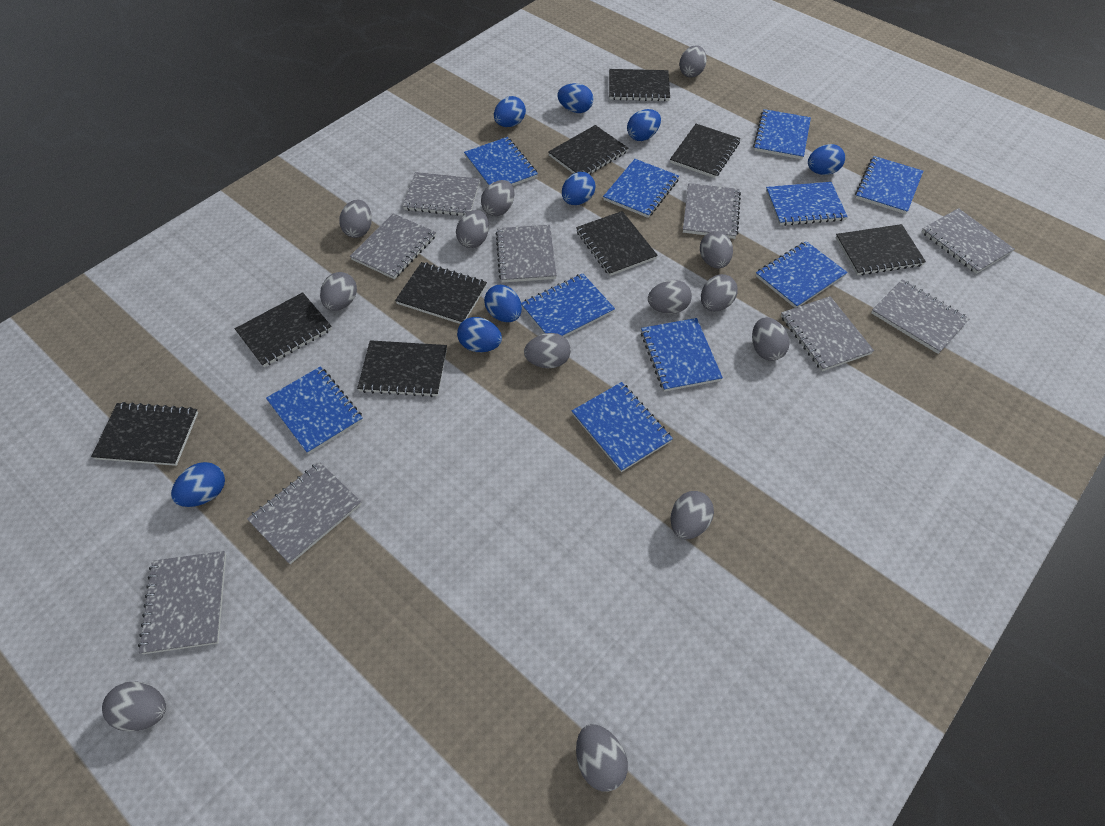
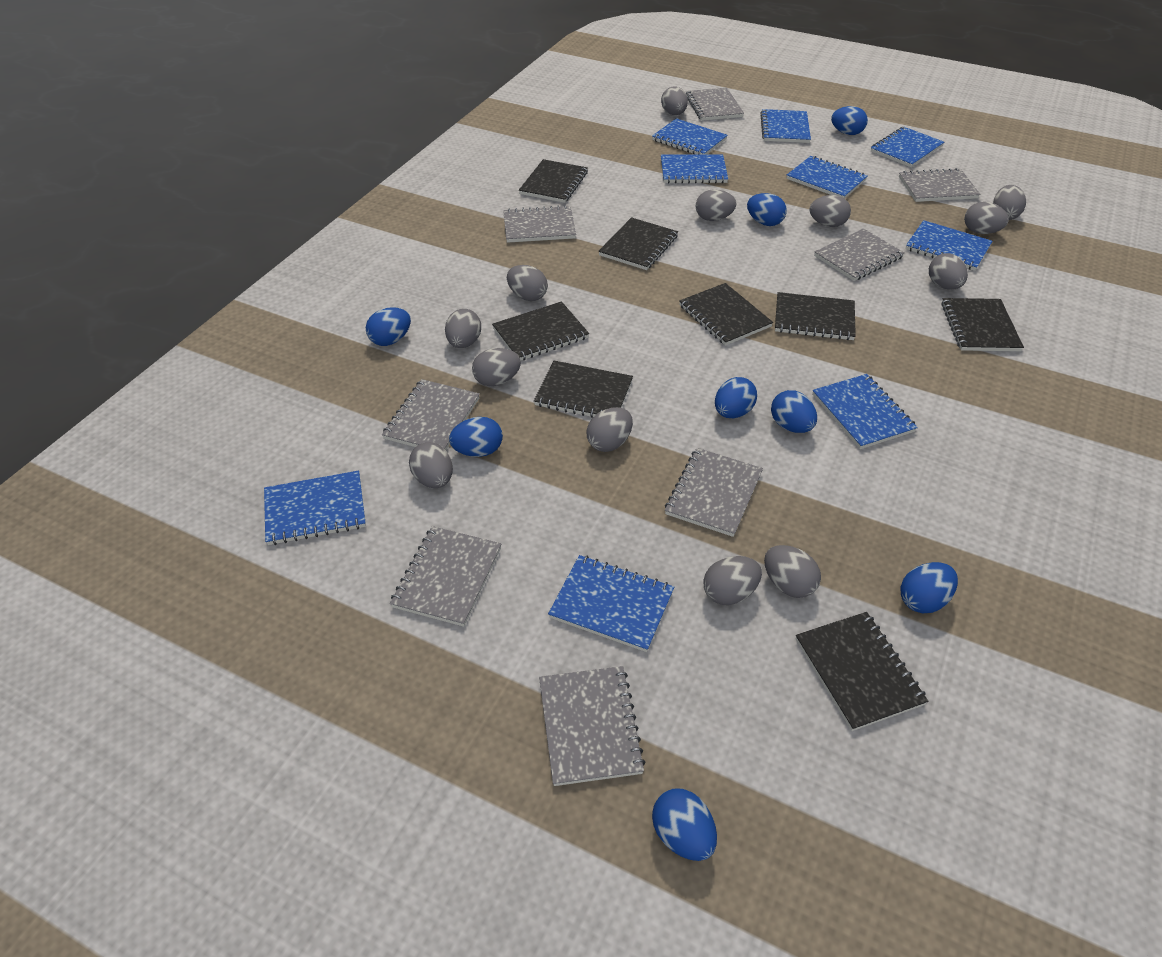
black notebook: 9 -> 8
blue notebook: 10 -> 9
grey notebook: 9 -> 8

